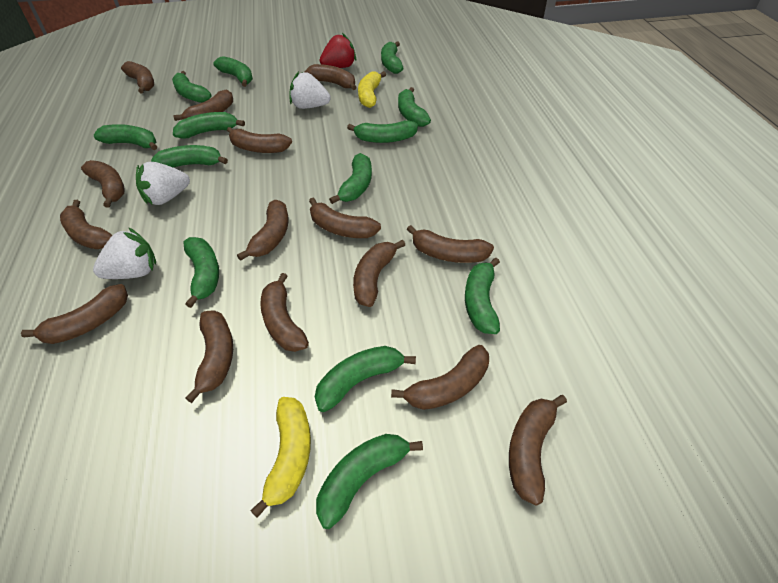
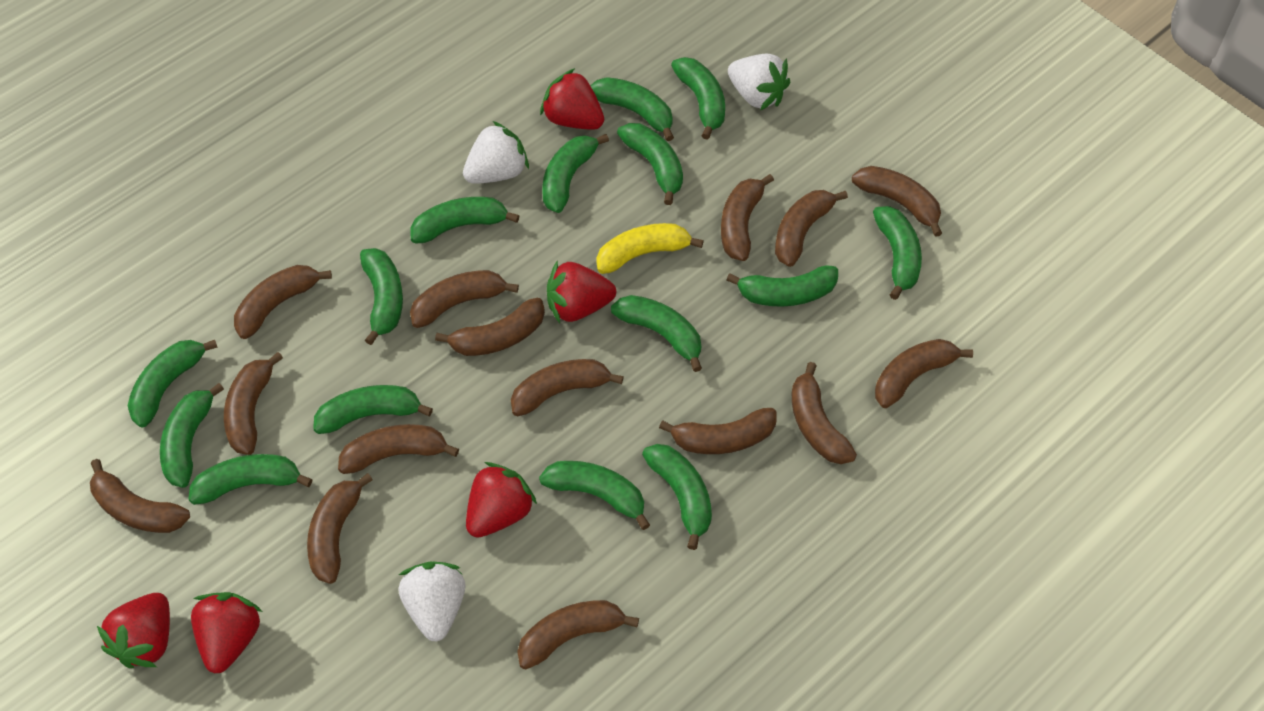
green banana: 13 -> 15
red strawberry: 1 -> 5
yellow banana: 2 -> 1

